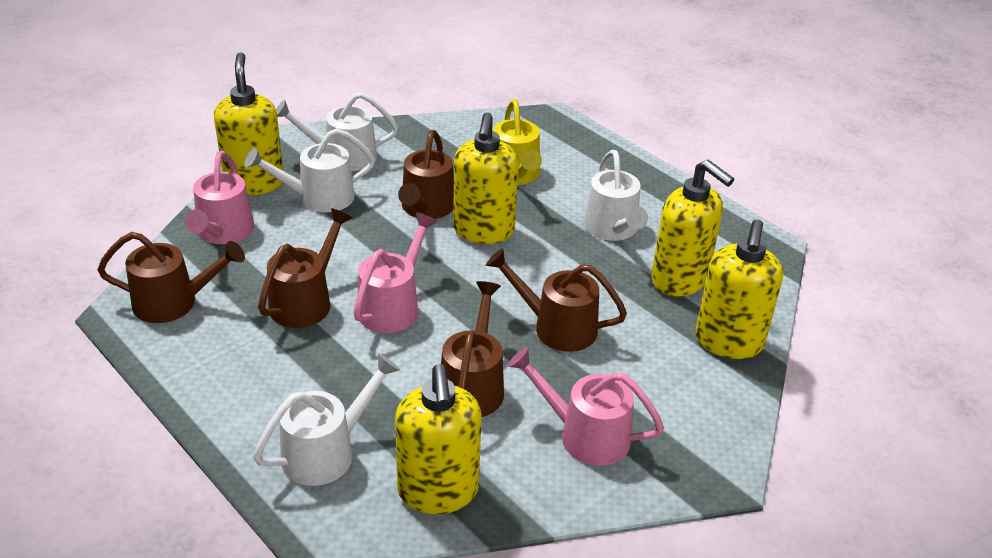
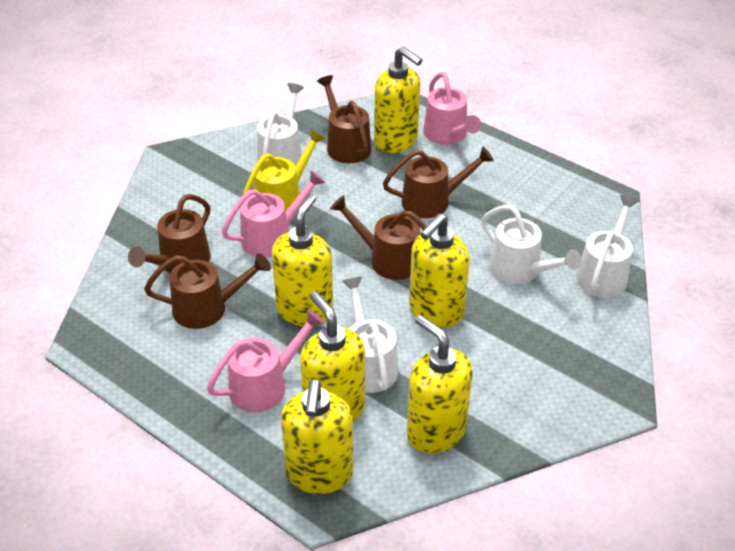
yellow soap dispenser: 5 -> 6

